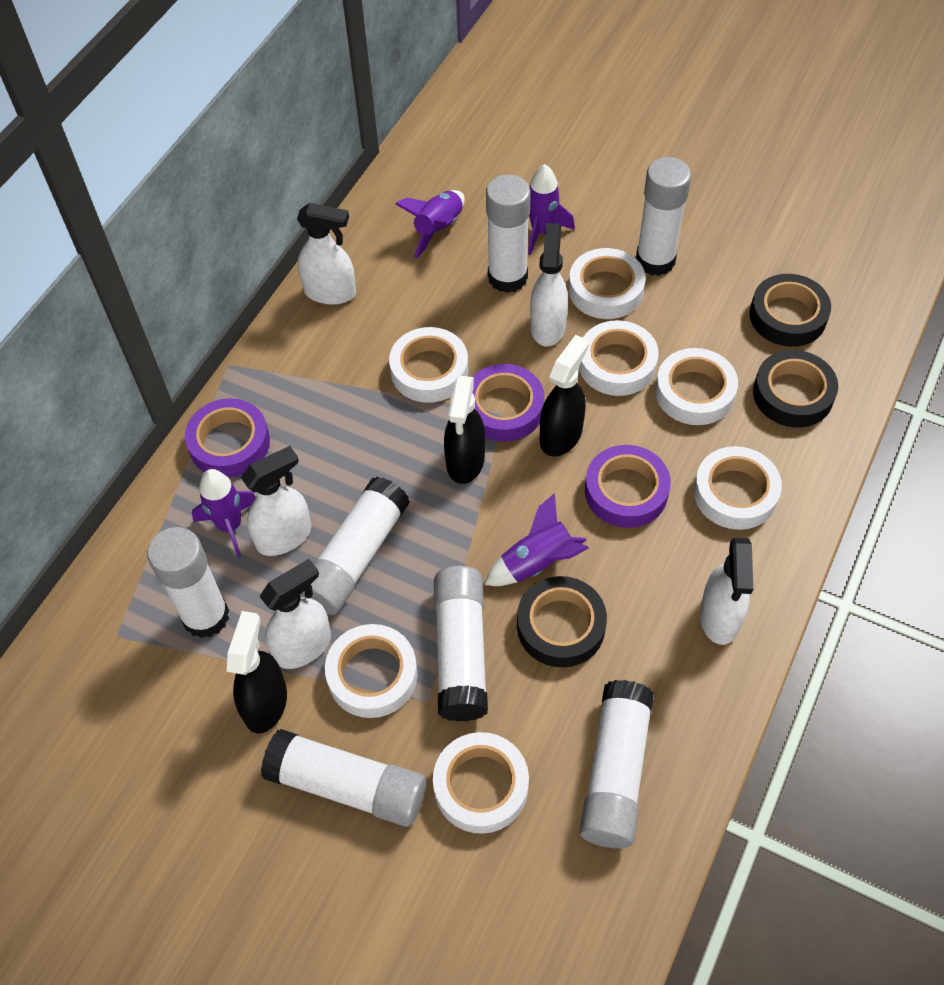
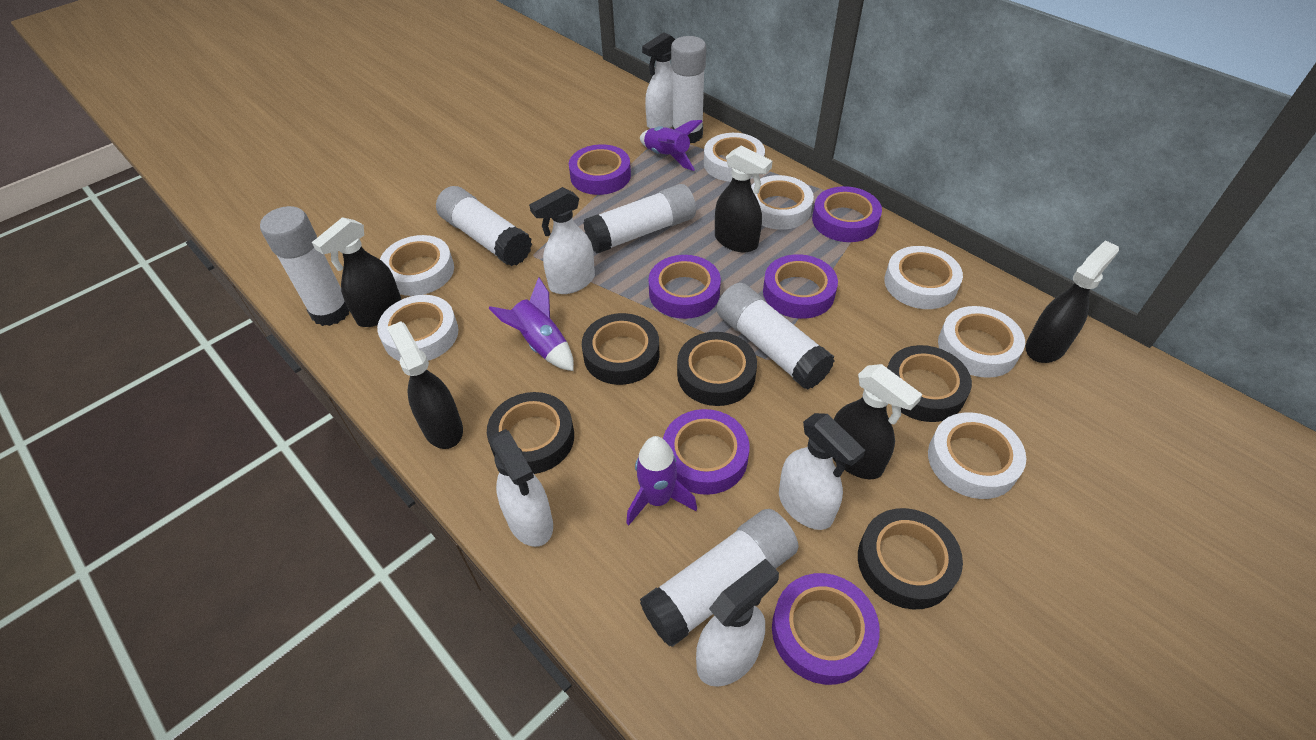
black spray bottle: 3 -> 5
black tape: 3 -> 5
purple rocket: 4 -> 3
purple tape: 3 -> 6
white glue stick: 7 -> 6

